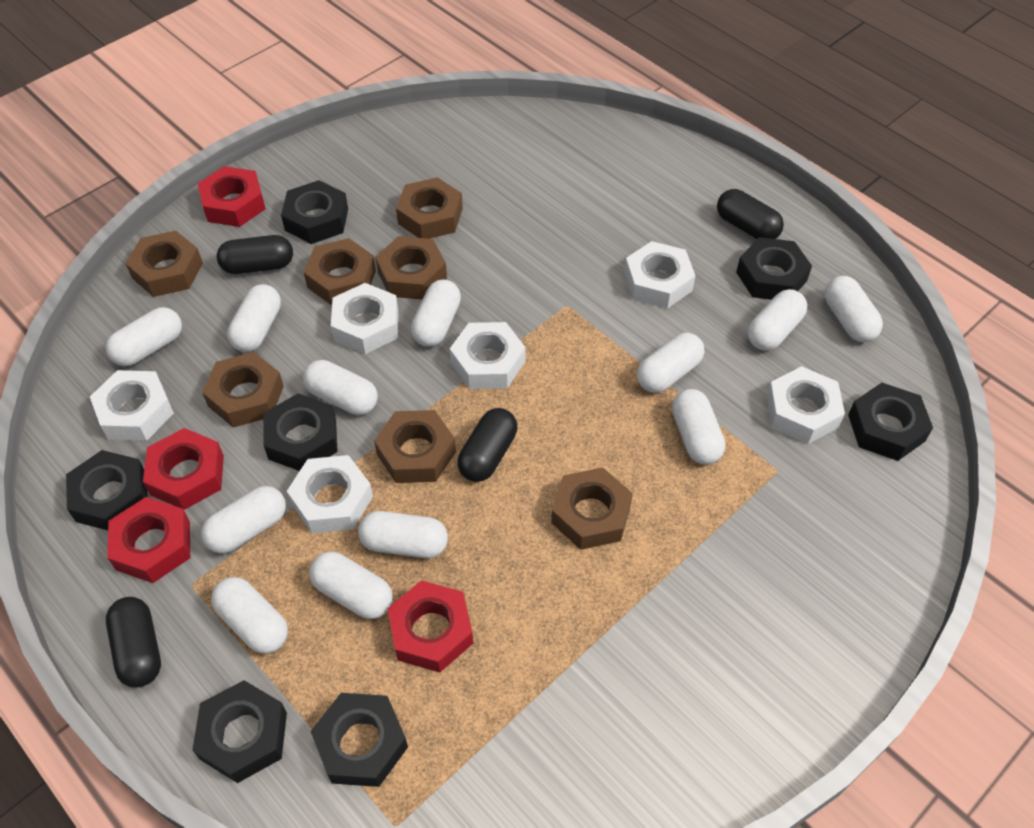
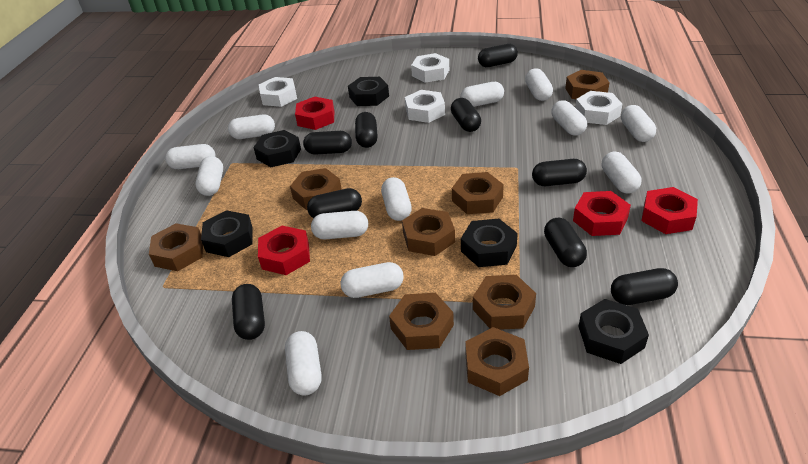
black capsule: 4 -> 9
black nut: 7 -> 5
brown nut: 7 -> 8
white nut: 6 -> 4

